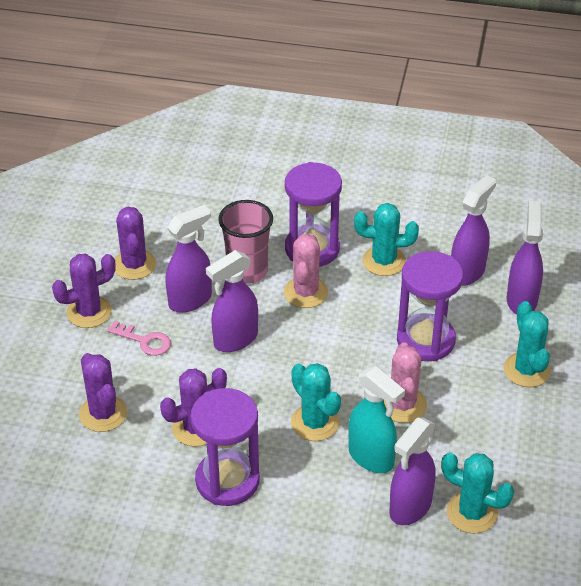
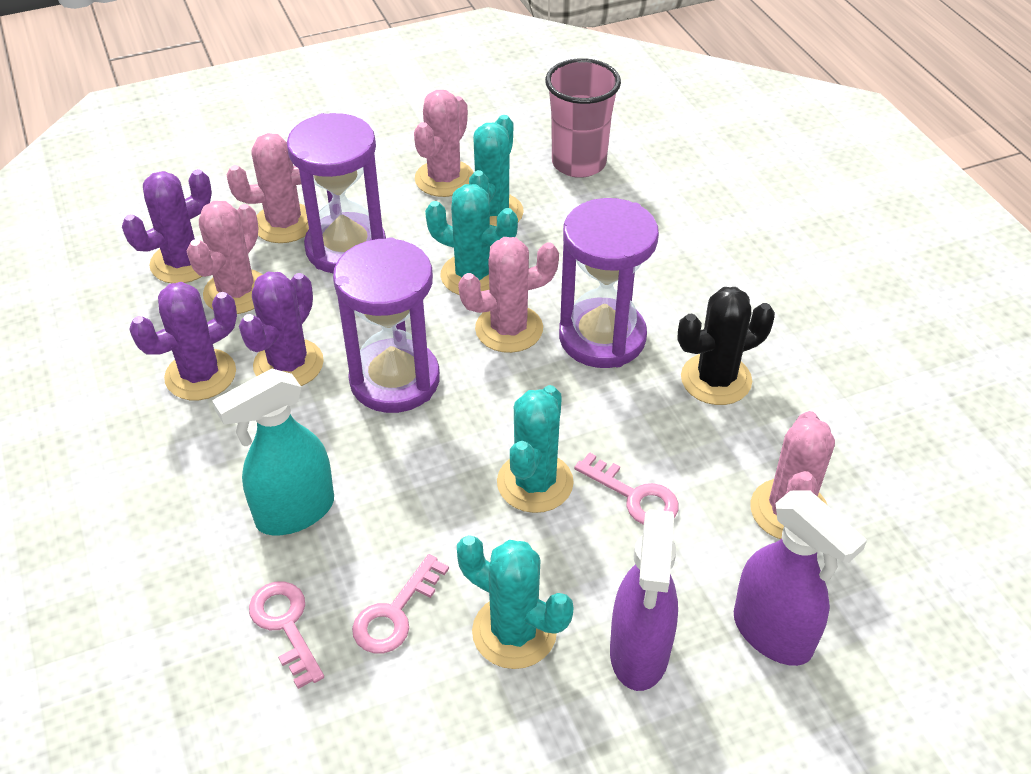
black cactus: 0 -> 1
pink cactus: 2 -> 5
pink key: 1 -> 3
purple cactus: 4 -> 3
purple spray bottle: 5 -> 2

